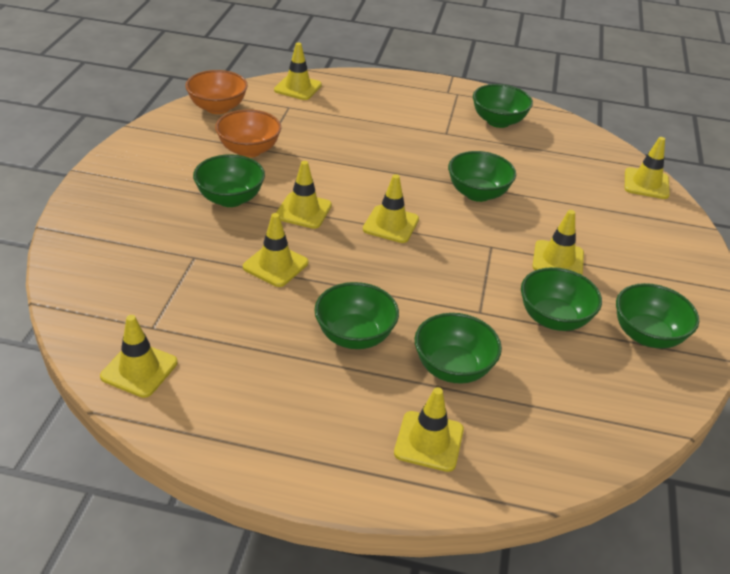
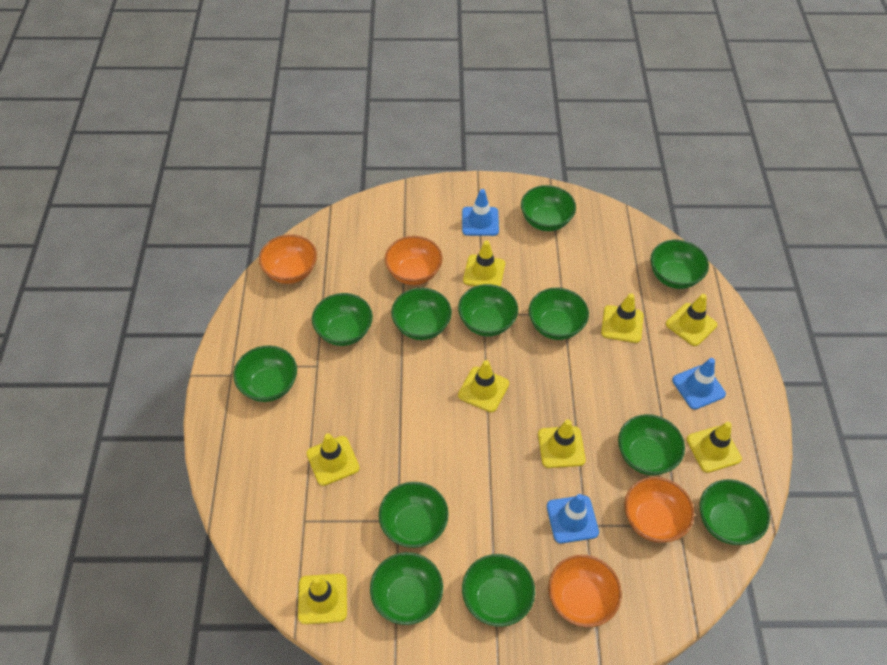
blue traffic cone: 0 -> 3
green bowl: 7 -> 12
orange bowl: 2 -> 4

